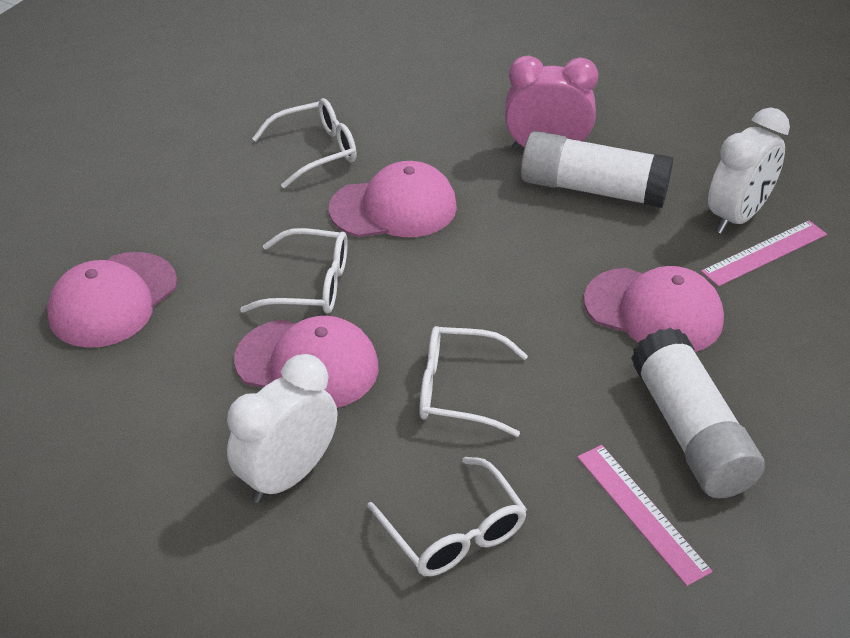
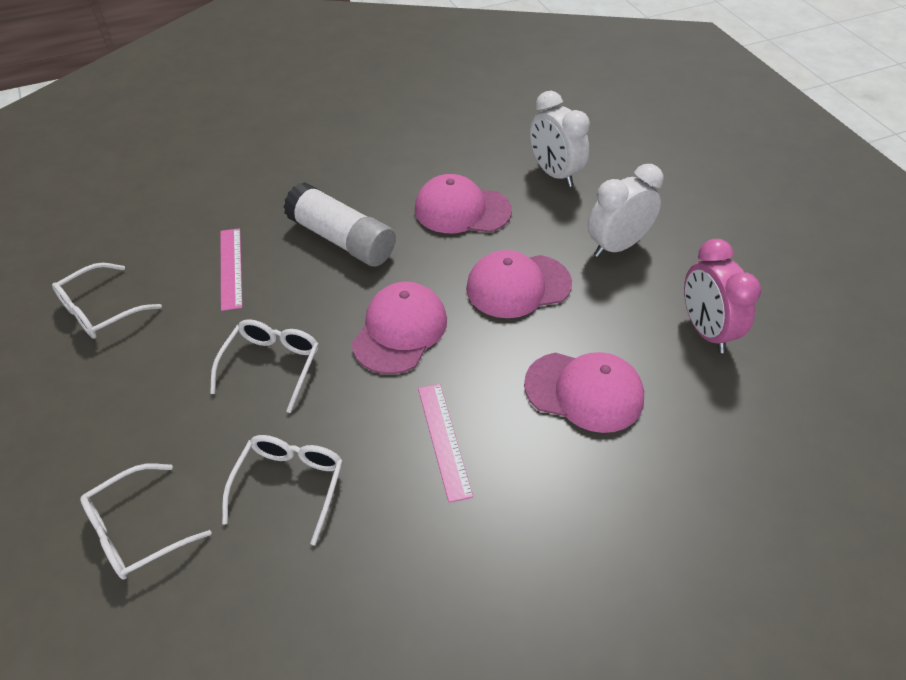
white glue stick: 2 -> 1

